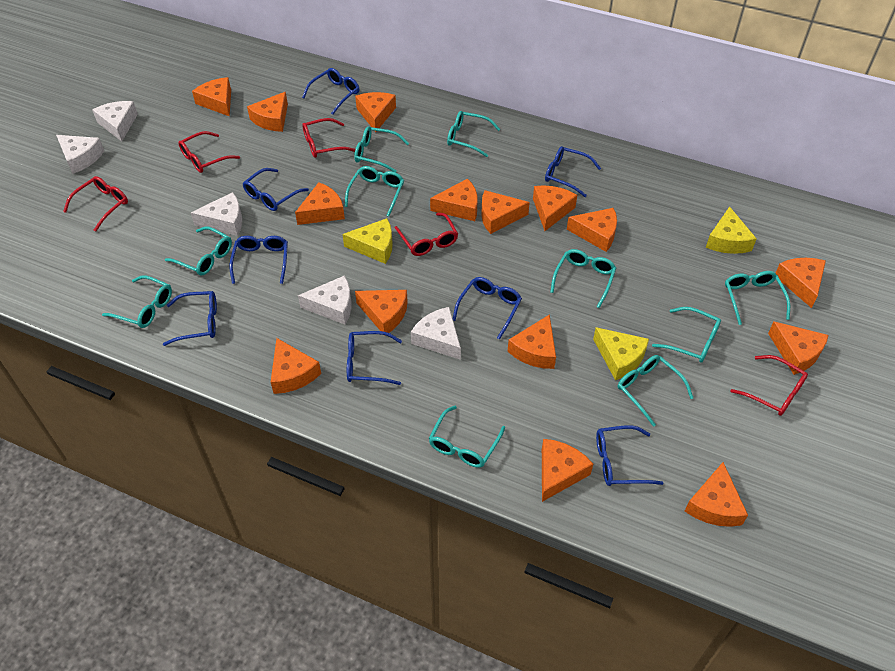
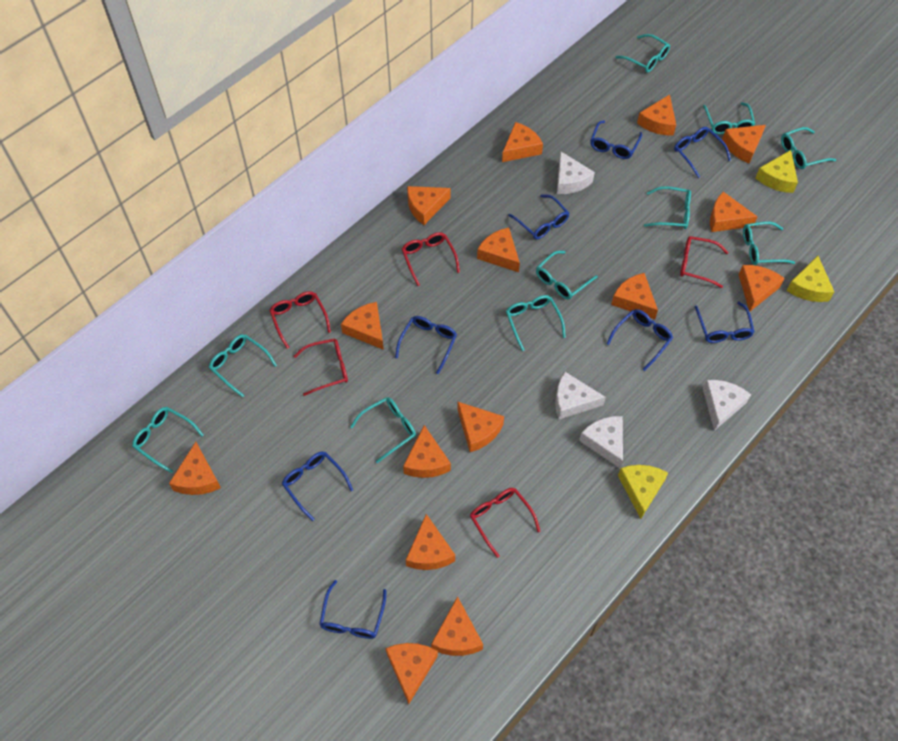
white cheese: 5 -> 4

